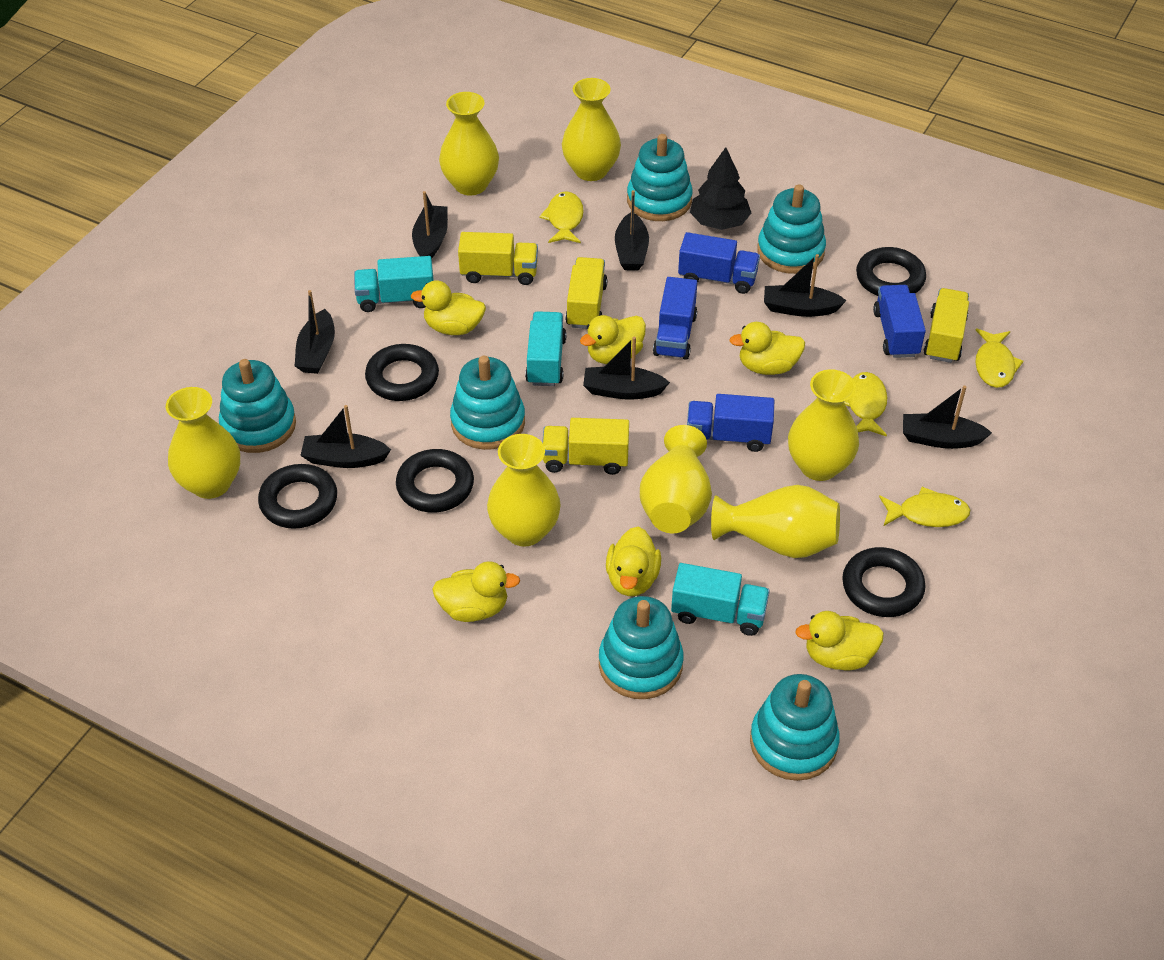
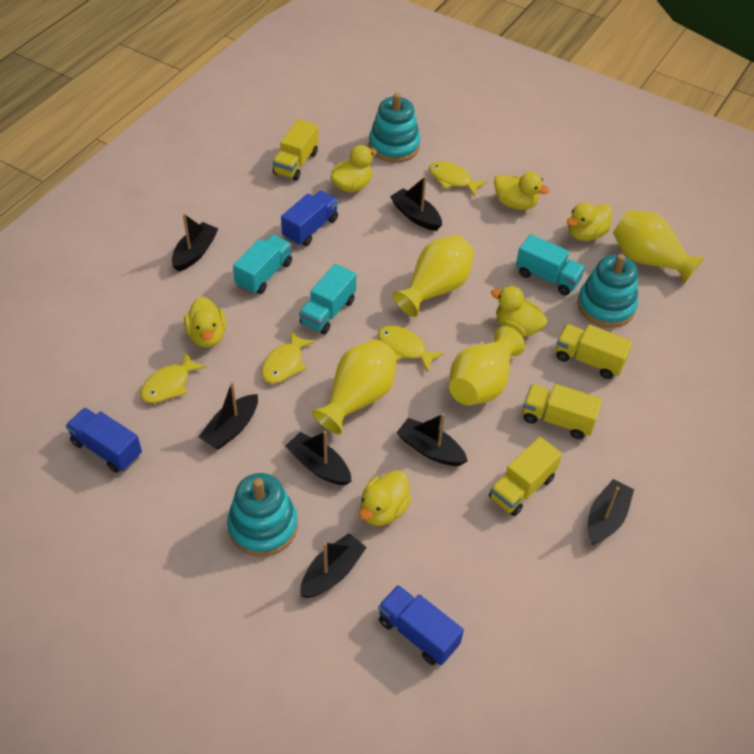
black ring: 5 -> 0
black tree: 1 -> 0
blue truck: 4 -> 3
turquoise stacking toy: 6 -> 3
yellow vase: 7 -> 4

